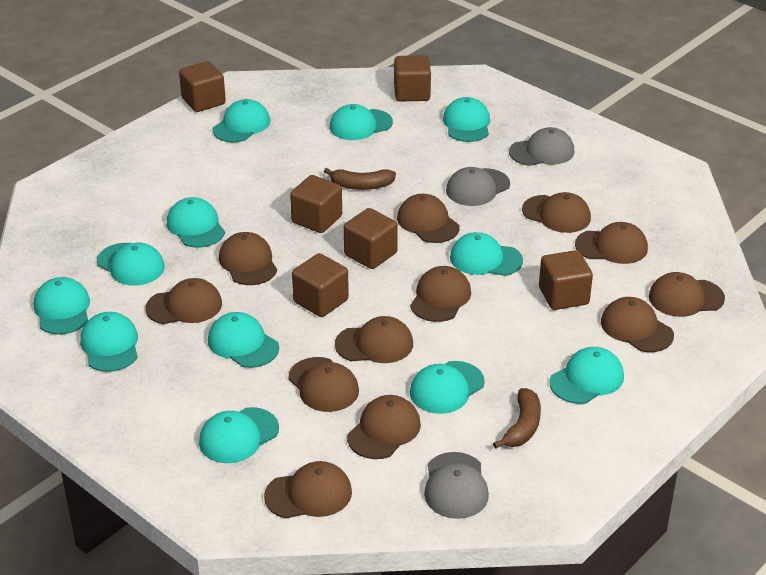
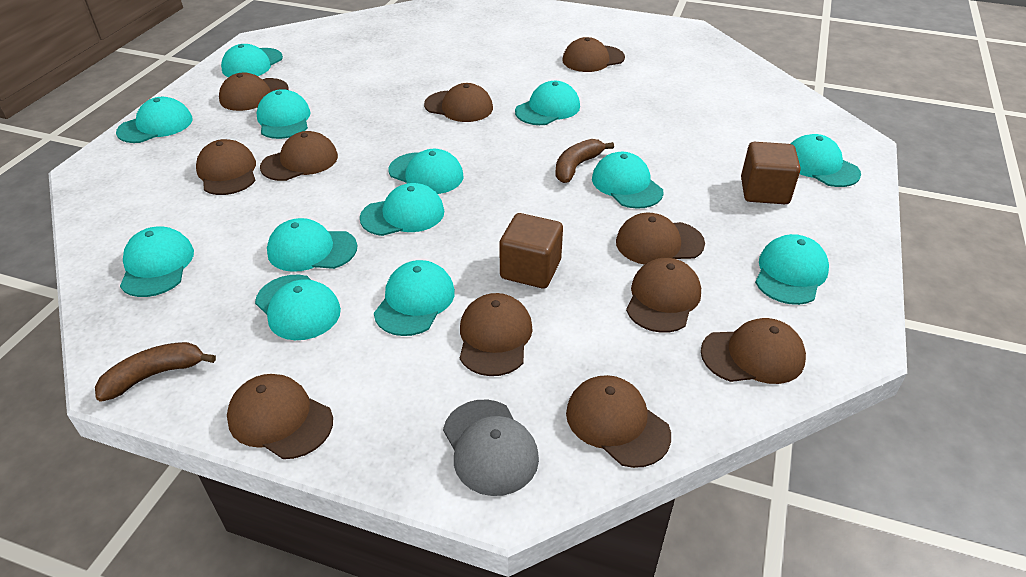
brown cap: 12 -> 11
brown cube: 6 -> 2
grey cap: 3 -> 1
turquoise cap: 12 -> 13

